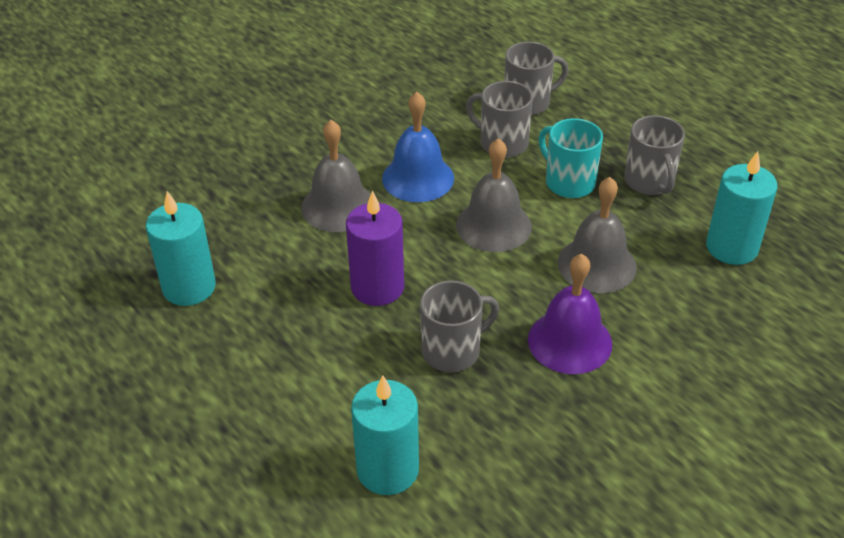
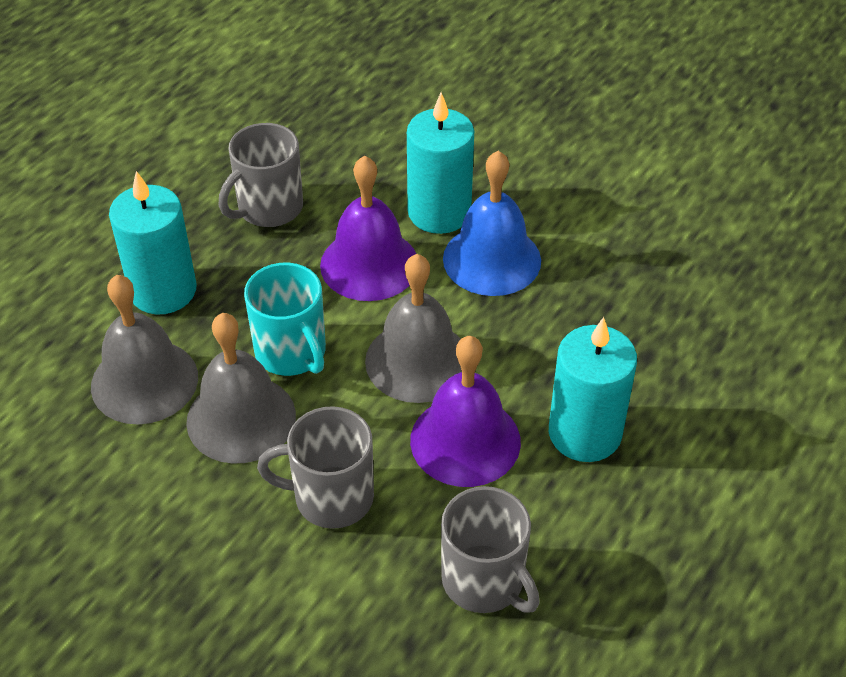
grey mug: 4 -> 3
purple bell: 1 -> 2
purple candle: 1 -> 0

